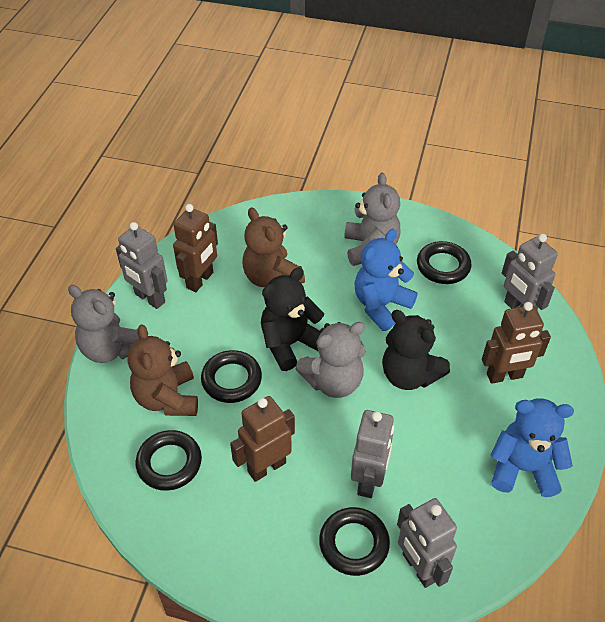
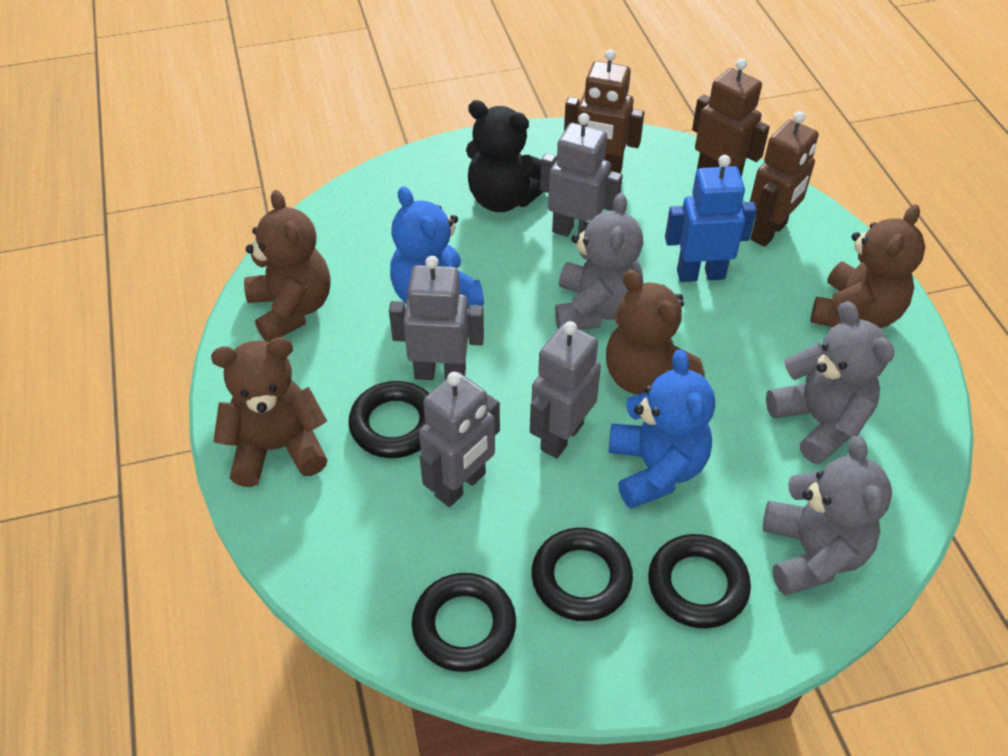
black teddy bear: 2 -> 1
blue robot: 0 -> 1
brown teddy bear: 2 -> 4

